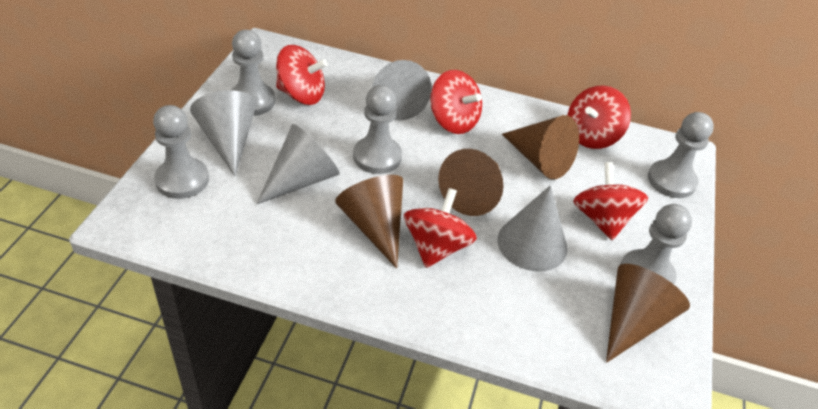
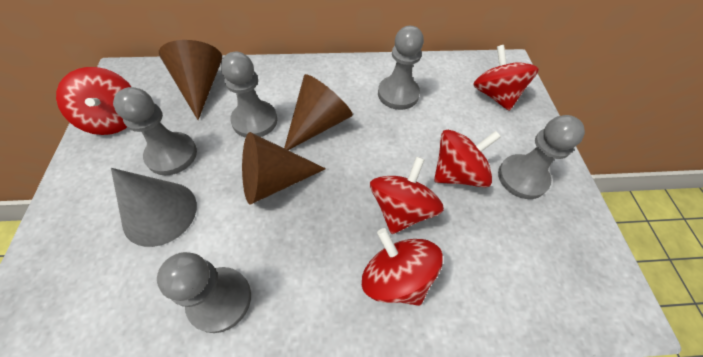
brown cone: 4 -> 3
grey cone: 4 -> 1

